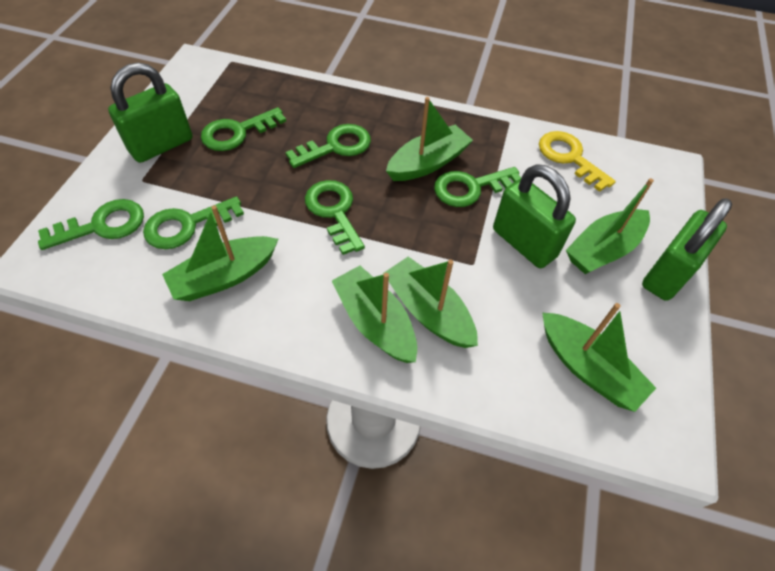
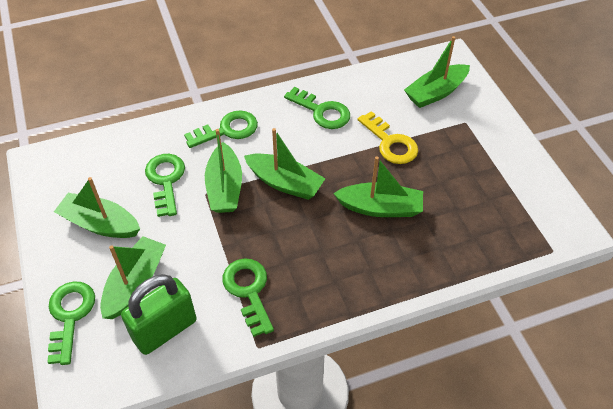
green key: 6 -> 5
green padlock: 3 -> 1

